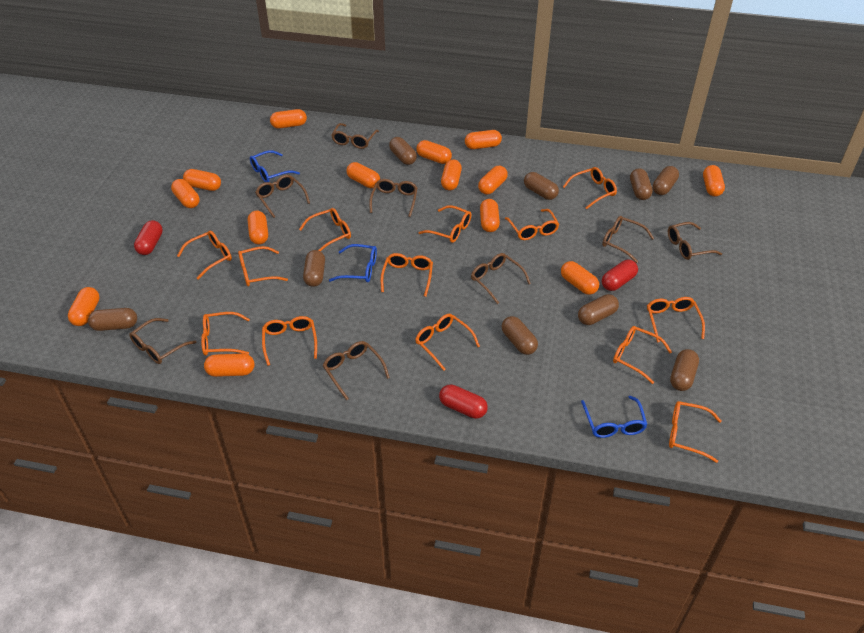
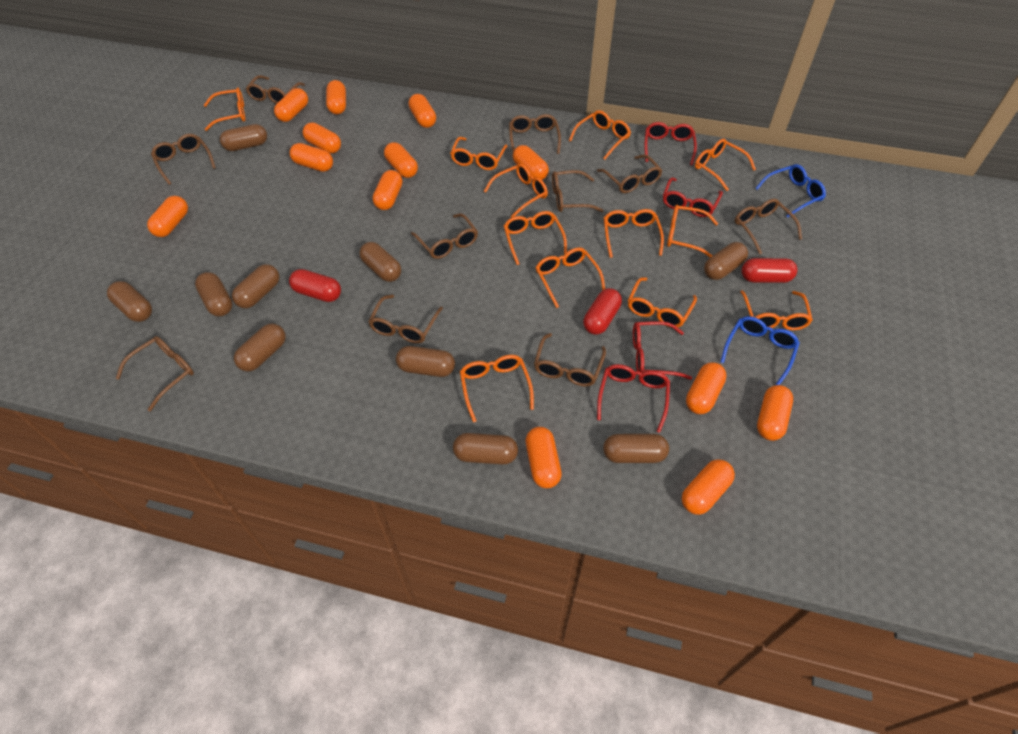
blue glasses: 3 -> 2
brown capsule: 9 -> 10
brown glasses: 8 -> 10
orange capsule: 14 -> 13
orange glasses: 13 -> 12
red glasses: 0 -> 4

